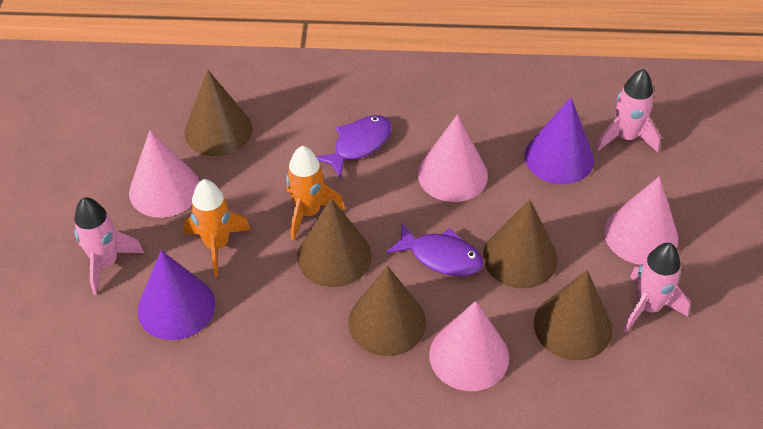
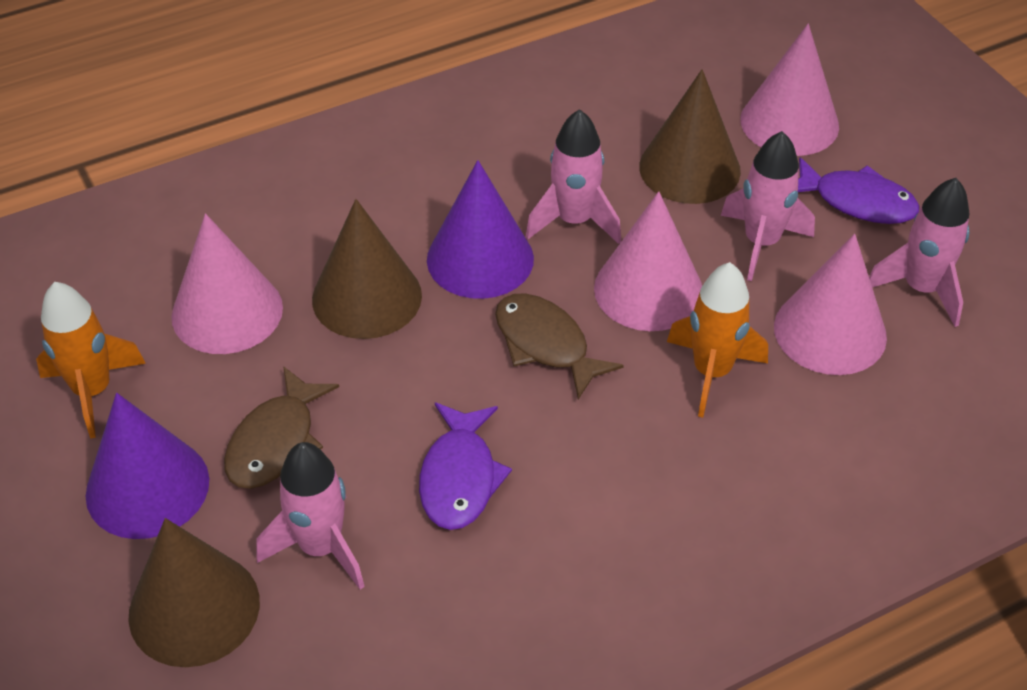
brown cone: 5 -> 3
brown fish: 0 -> 2
pink rocket: 3 -> 4

